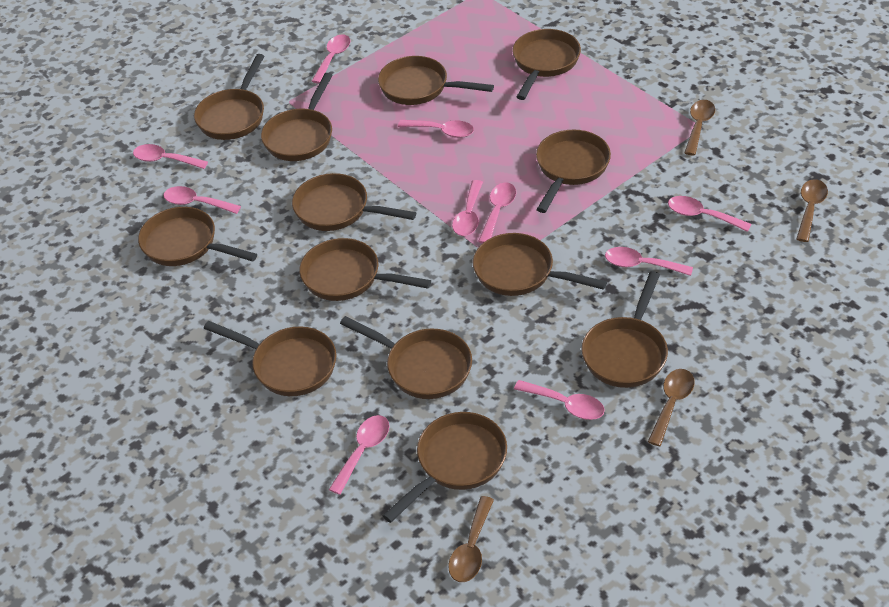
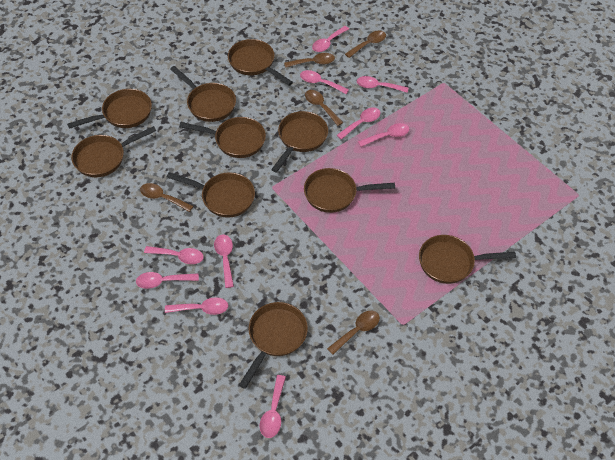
brown pan: 13 -> 10
brown spoon: 4 -> 5

